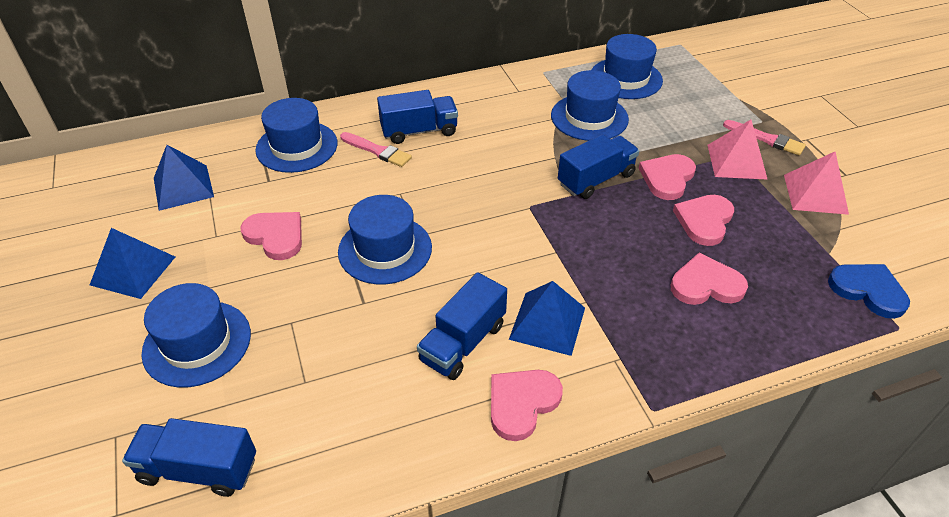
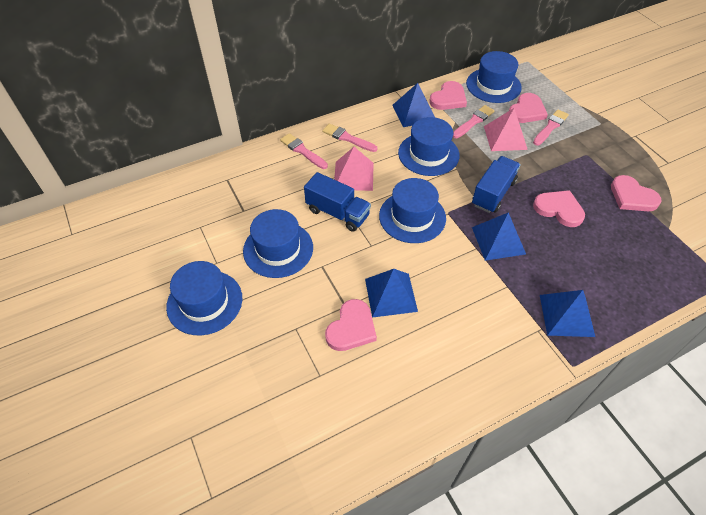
blue heart: 1 -> 0
blue pyramid: 3 -> 4
blue truck: 4 -> 2
pink brush: 2 -> 4

